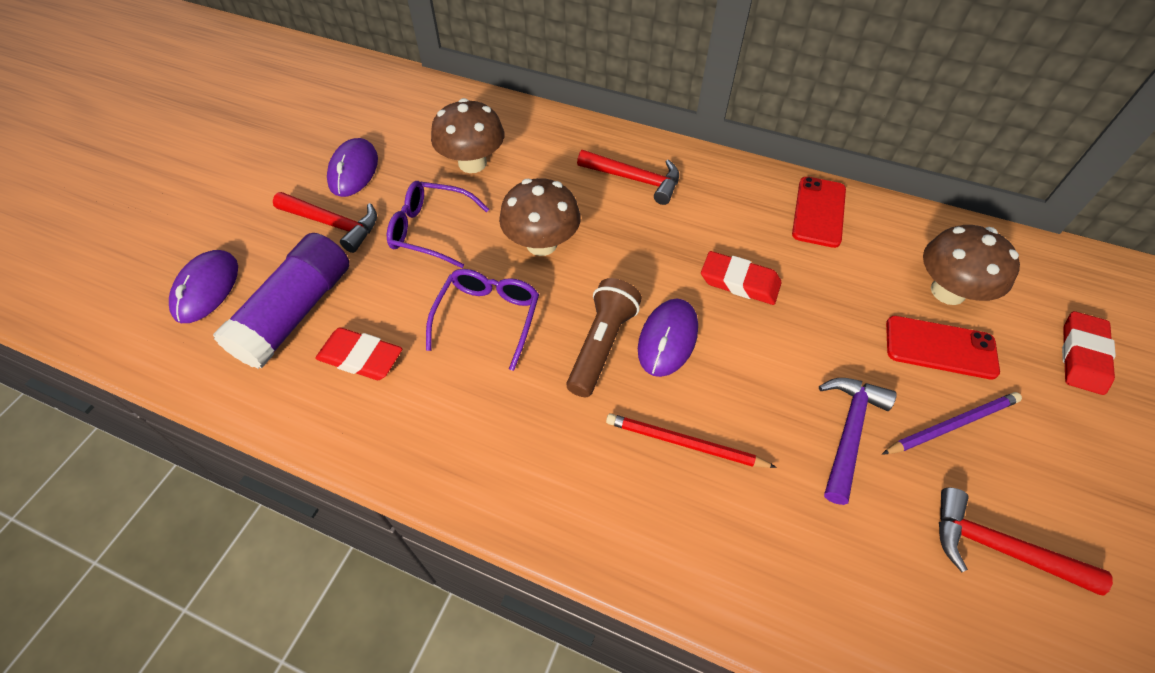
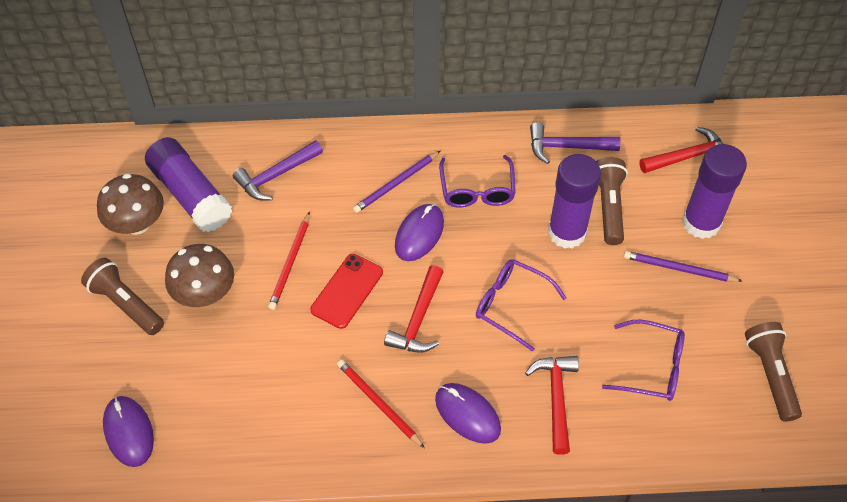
brown flashlight: 1 -> 3
brown mushroom: 3 -> 2
purple glasses: 2 -> 3
purple glue stick: 1 -> 3
purple hammer: 1 -> 2
purple pencil: 1 -> 2
red eraser: 3 -> 0
red pencil: 1 -> 2
red phone: 2 -> 1

